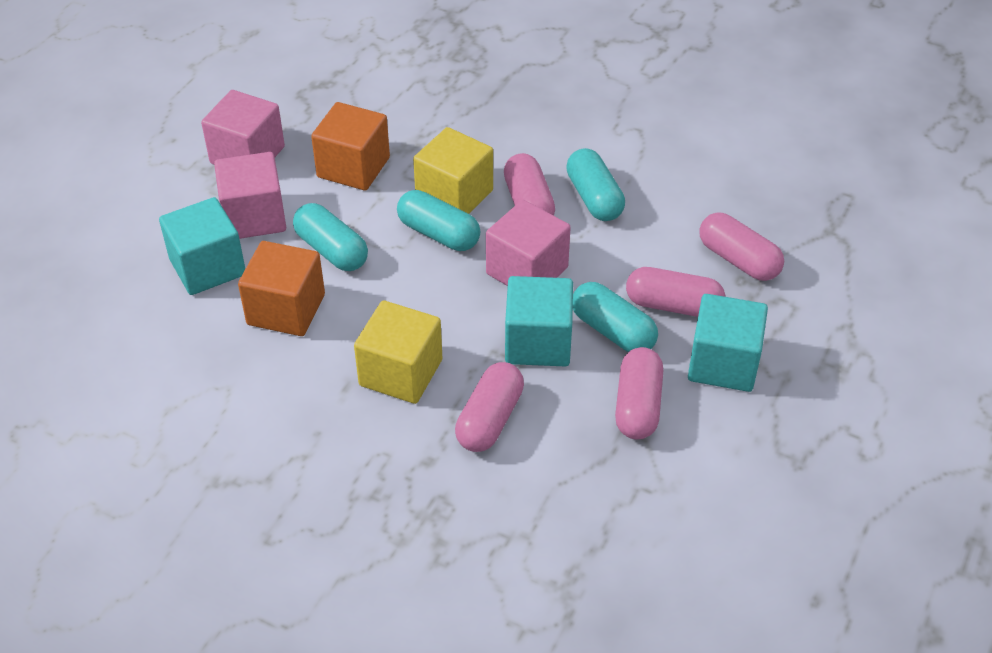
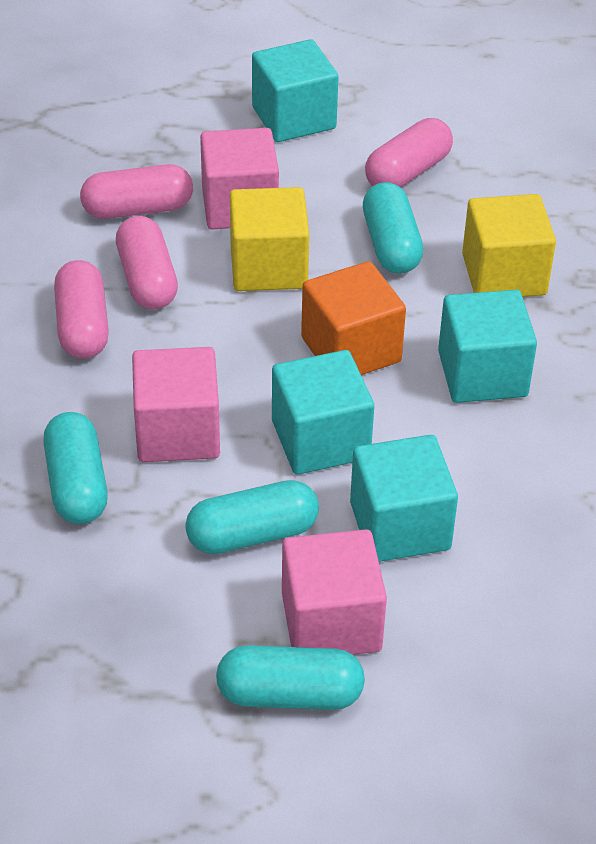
orange cube: 2 -> 1
pink capsule: 5 -> 4
turquoise cube: 3 -> 4

